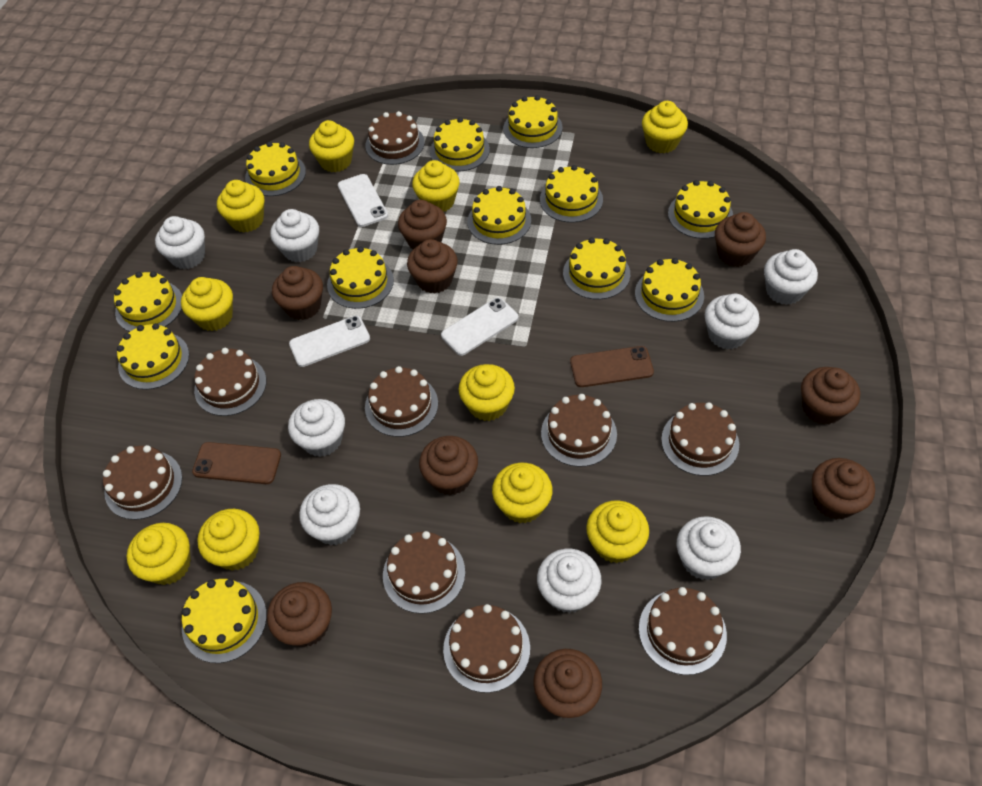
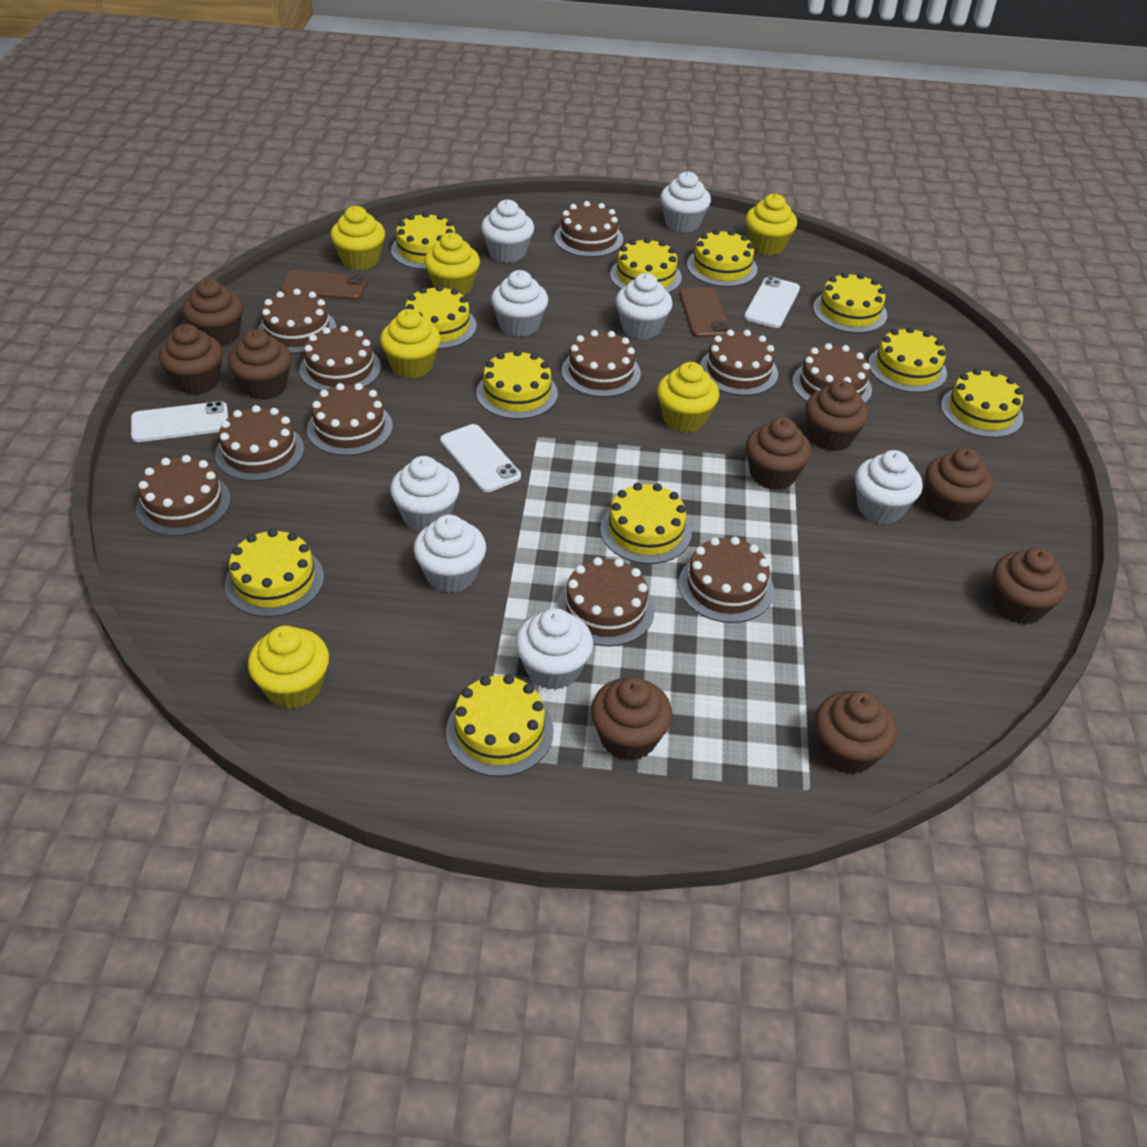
brown cake: 9 -> 11
yellow cake: 12 -> 11
yellow cupcake: 10 -> 6

